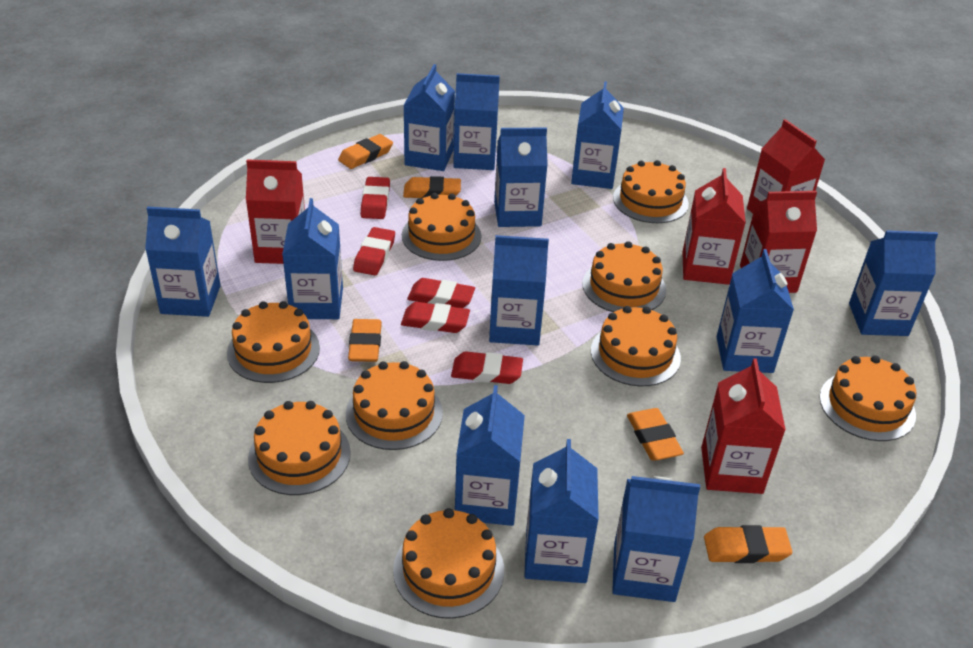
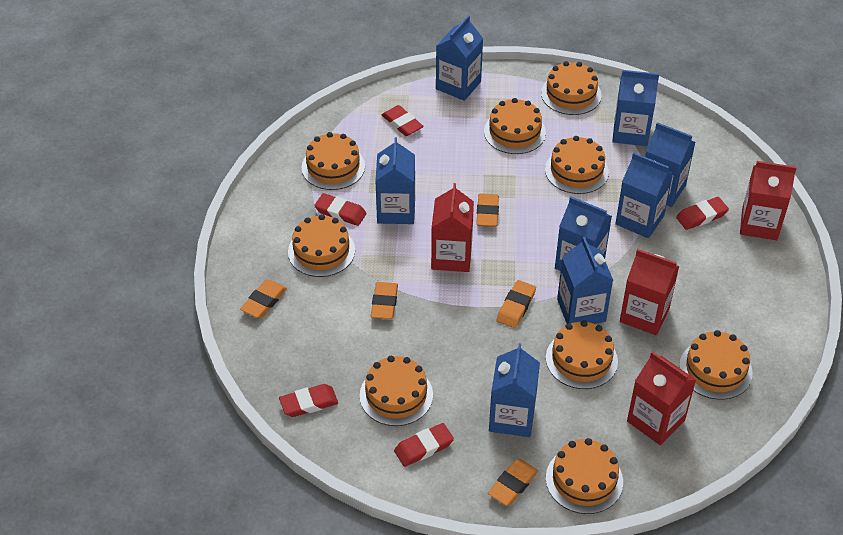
blue carton: 12 -> 8
red carton: 5 -> 4

